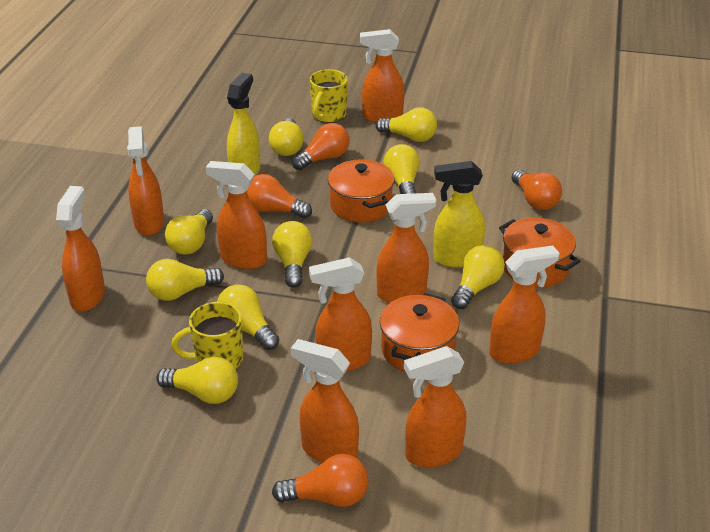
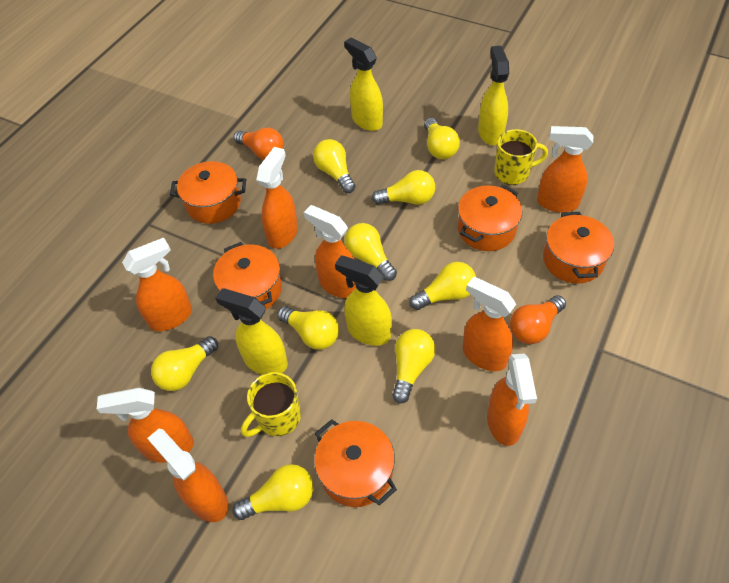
orange light bulb: 4 -> 2
orange pot: 3 -> 5
orange spray bottle: 9 -> 8
yellow spray bottle: 2 -> 4

